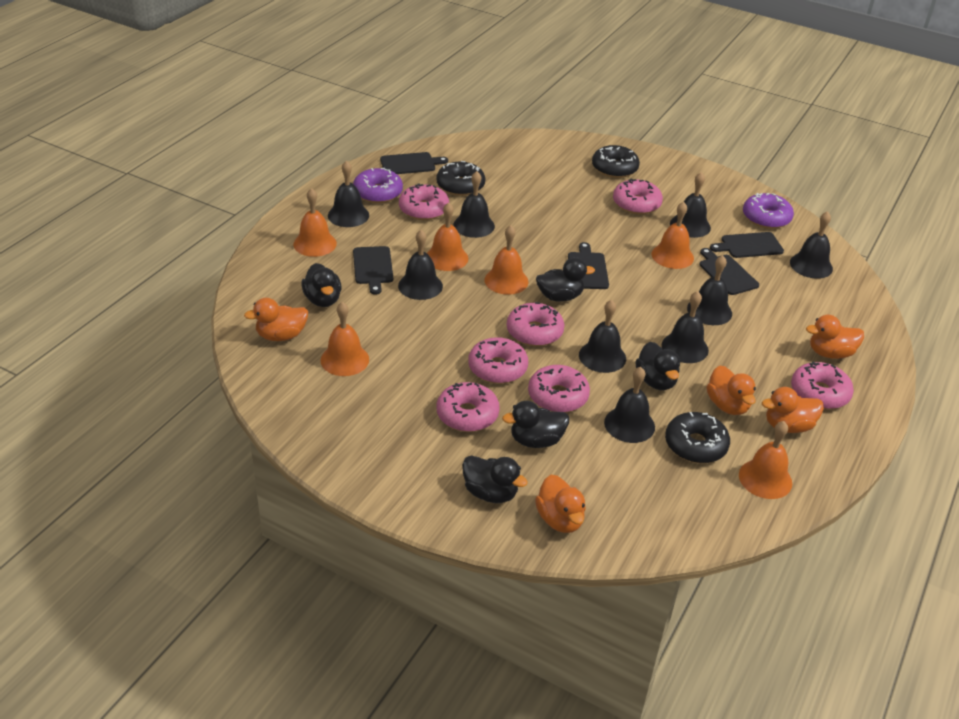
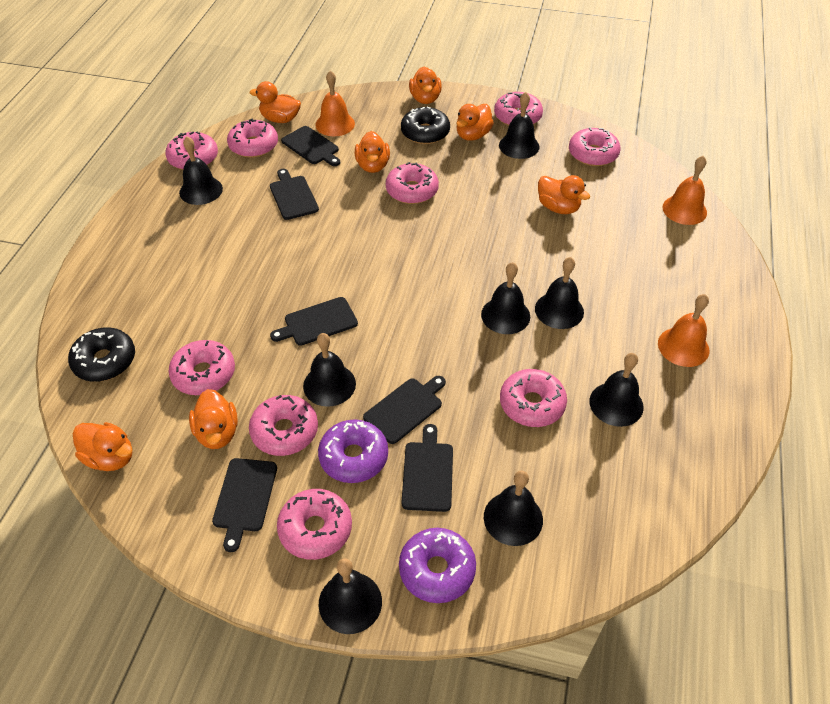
black bell: 9 -> 8
black cutting board: 5 -> 6
black donut: 3 -> 2
black duck: 5 -> 0
orange bell: 6 -> 3
orange duck: 5 -> 7
pink donut: 7 -> 9

